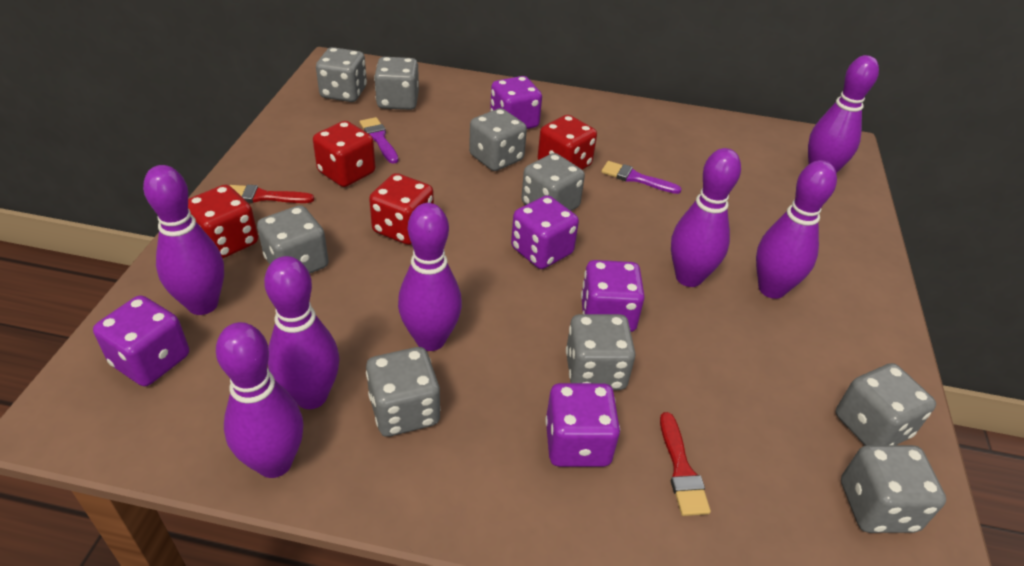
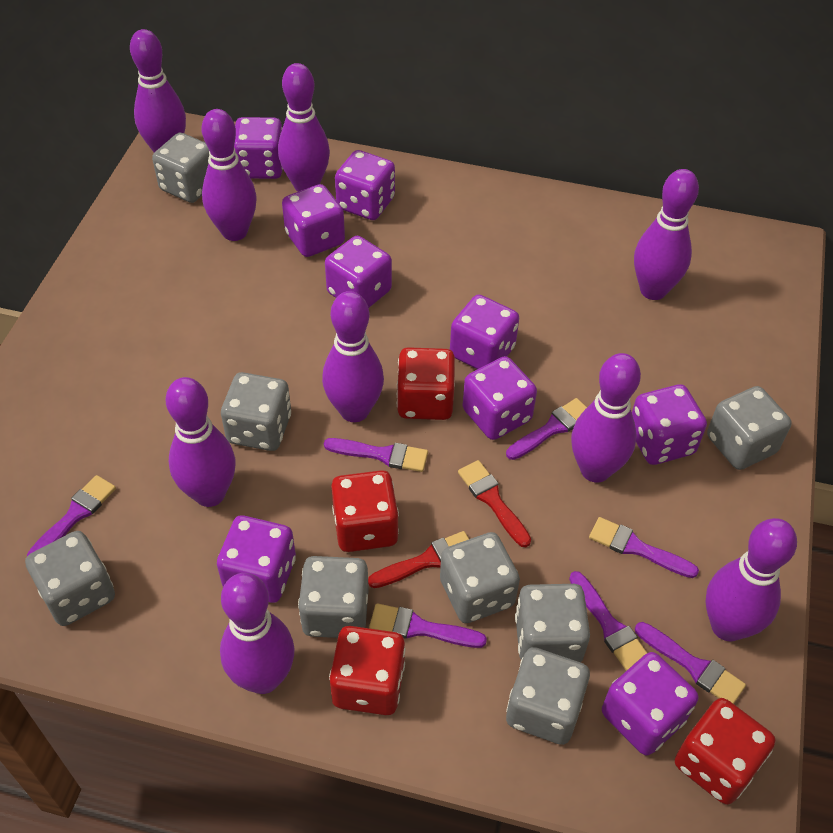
grey dice: 9 -> 8
purple bowling pin: 7 -> 9
purple brush: 2 -> 7
purple dice: 5 -> 9

